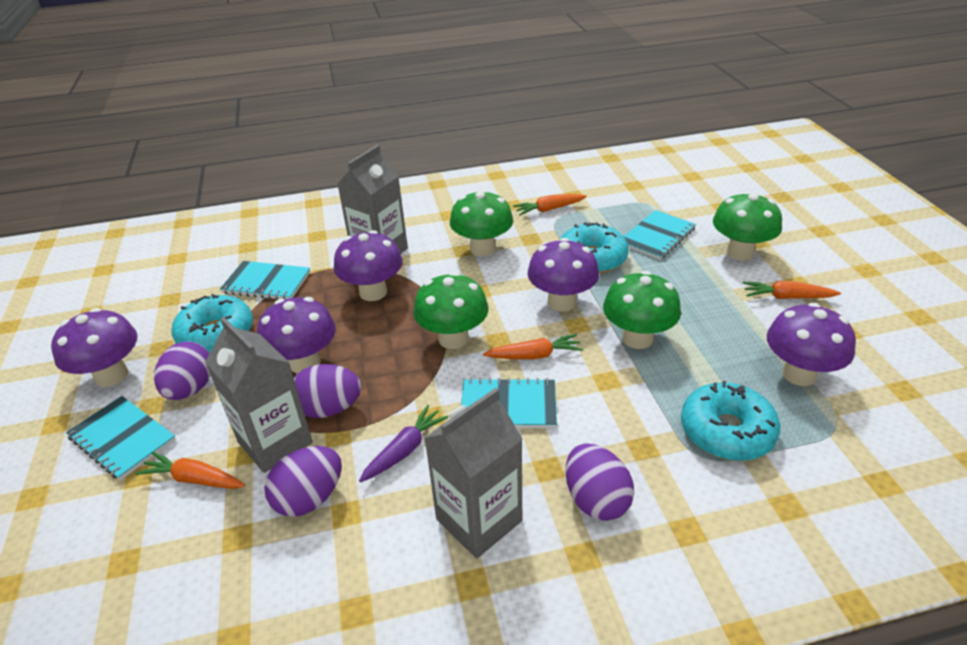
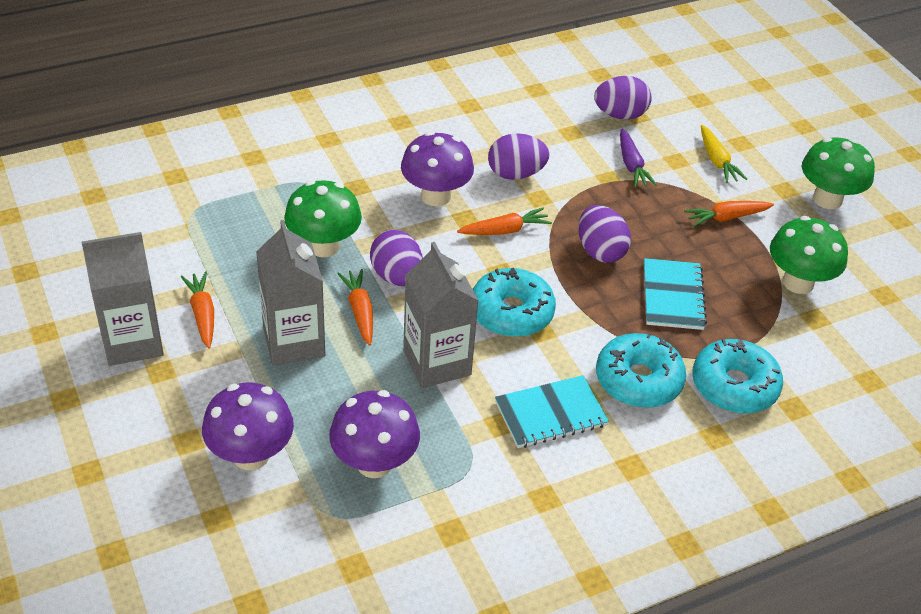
green mushroom: 4 -> 3
purple mushroom: 5 -> 3
turquoise notebook: 4 -> 2
yellow carrot: 0 -> 1

